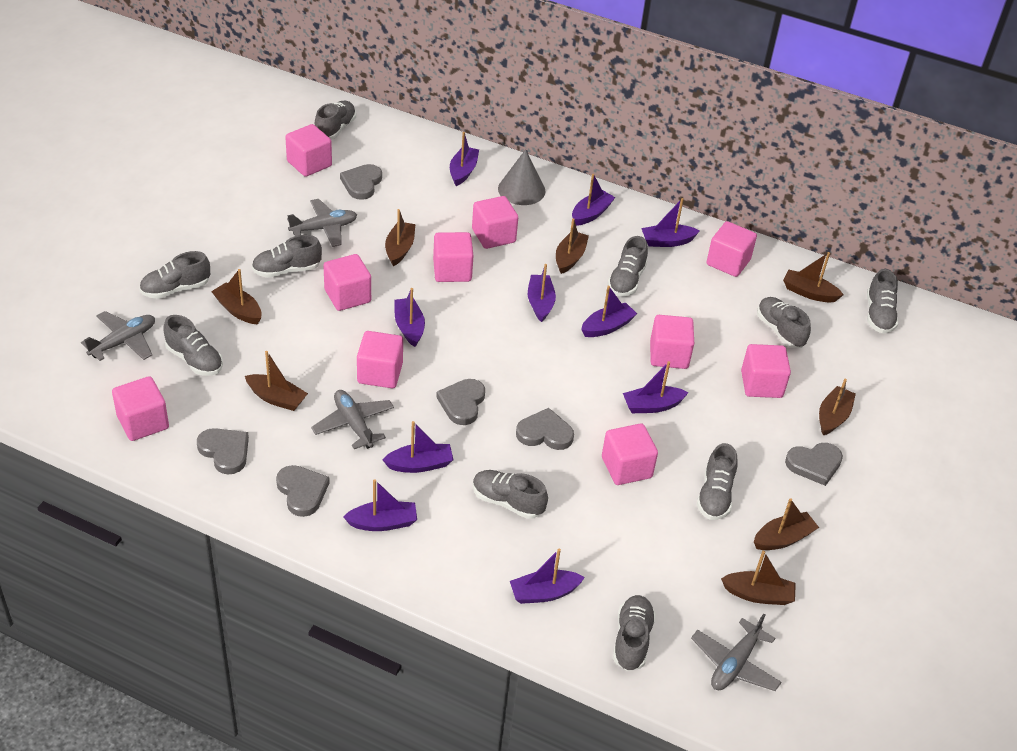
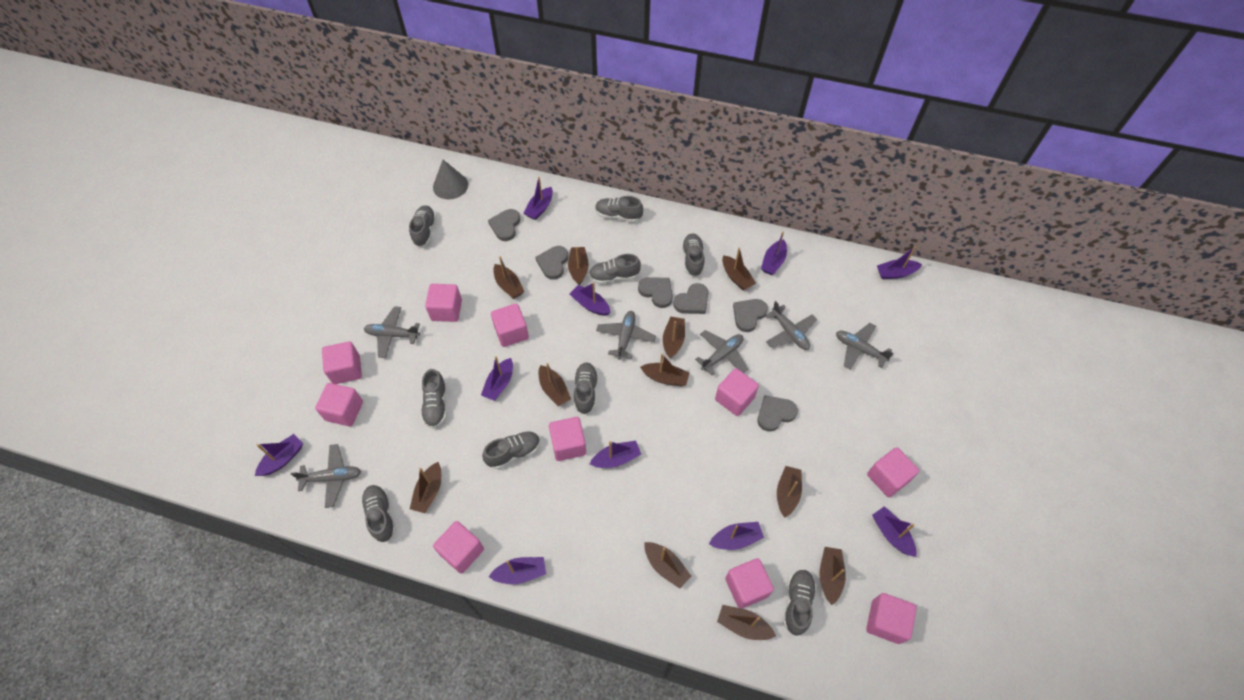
brown boat: 8 -> 11
grey plane: 4 -> 6
grey shoe: 10 -> 9

